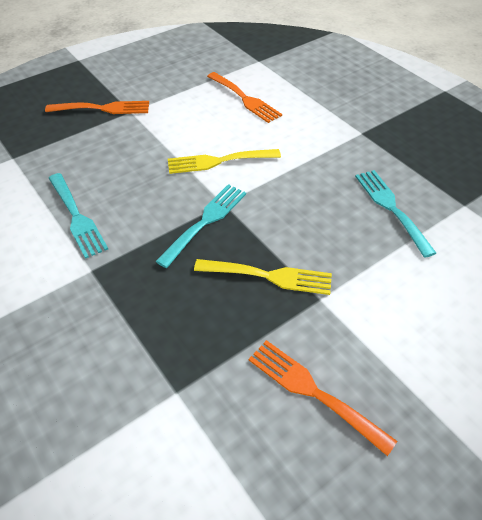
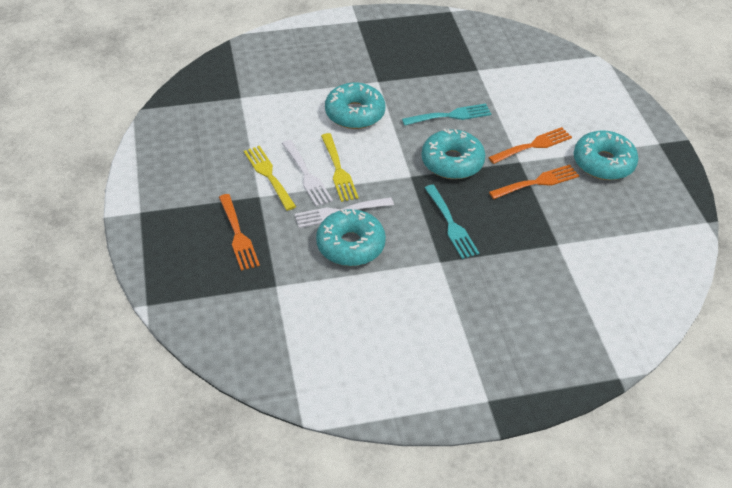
turquoise donut: 0 -> 4
turquoise fork: 3 -> 2
white fork: 0 -> 2

